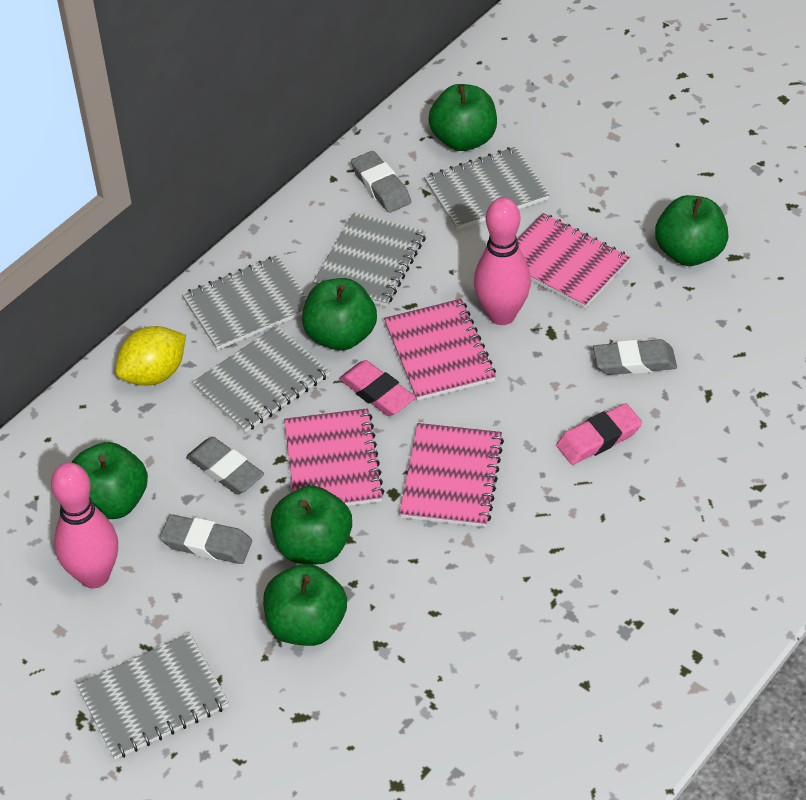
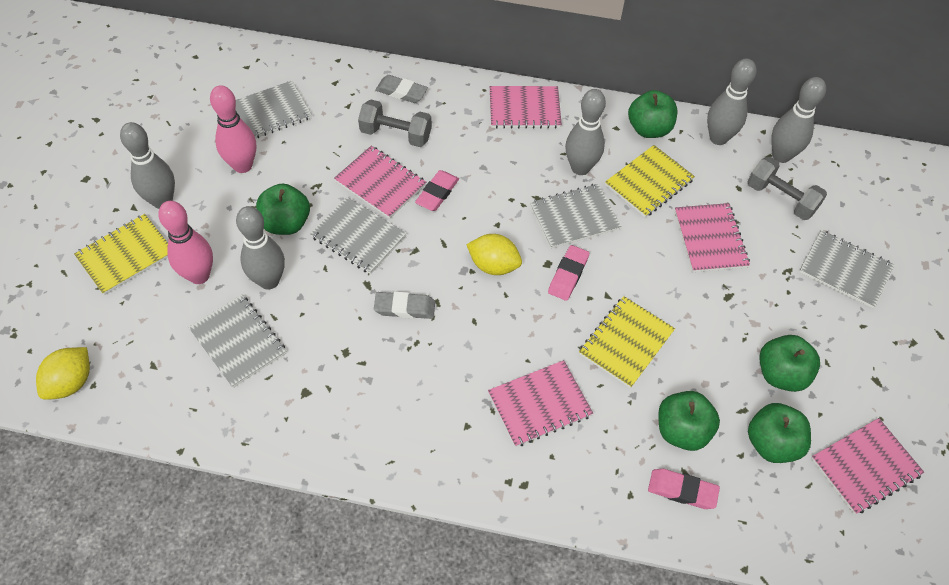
green apple: 6 -> 5
grey bowling pin: 0 -> 5
grey dumbbell: 0 -> 2
grey eraser: 4 -> 2
pink eraser: 2 -> 3
pink notebook: 4 -> 5
yellow lemon: 1 -> 2
yellow notebook: 0 -> 3

